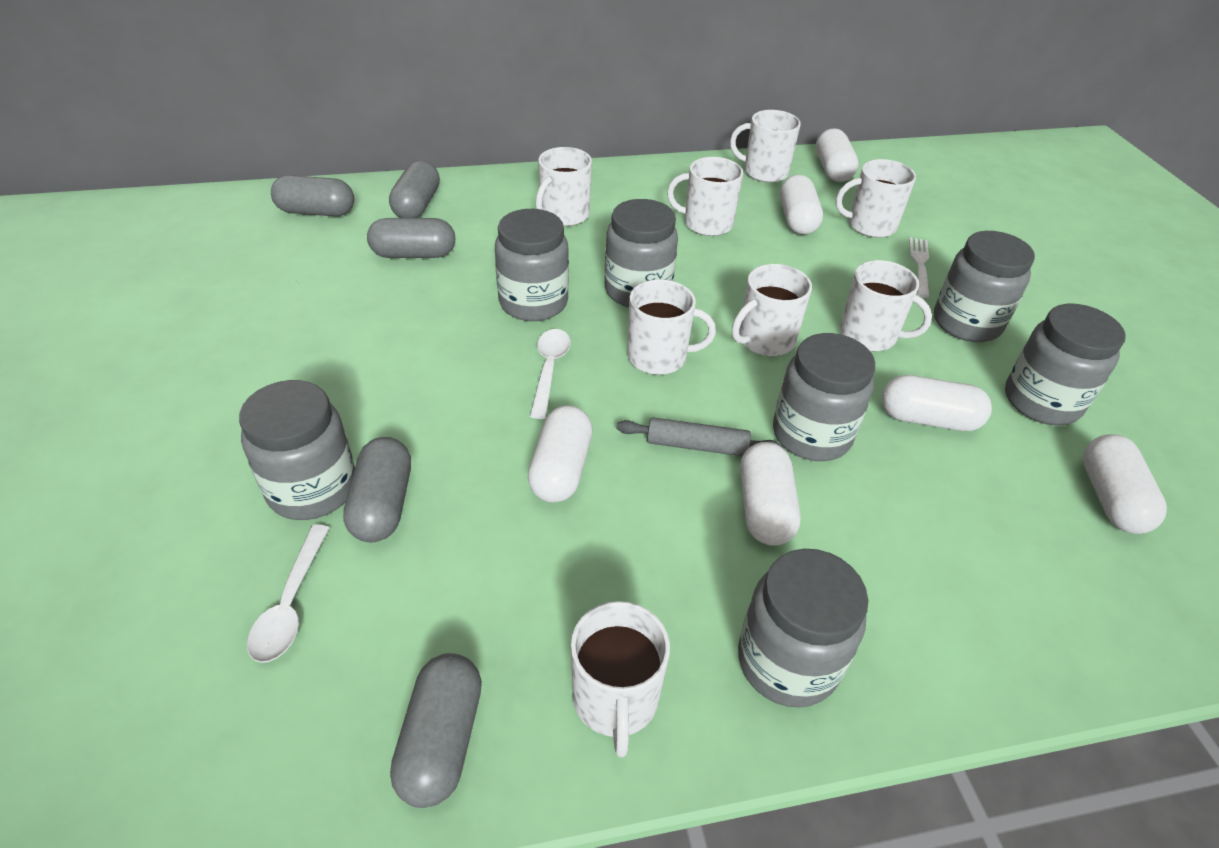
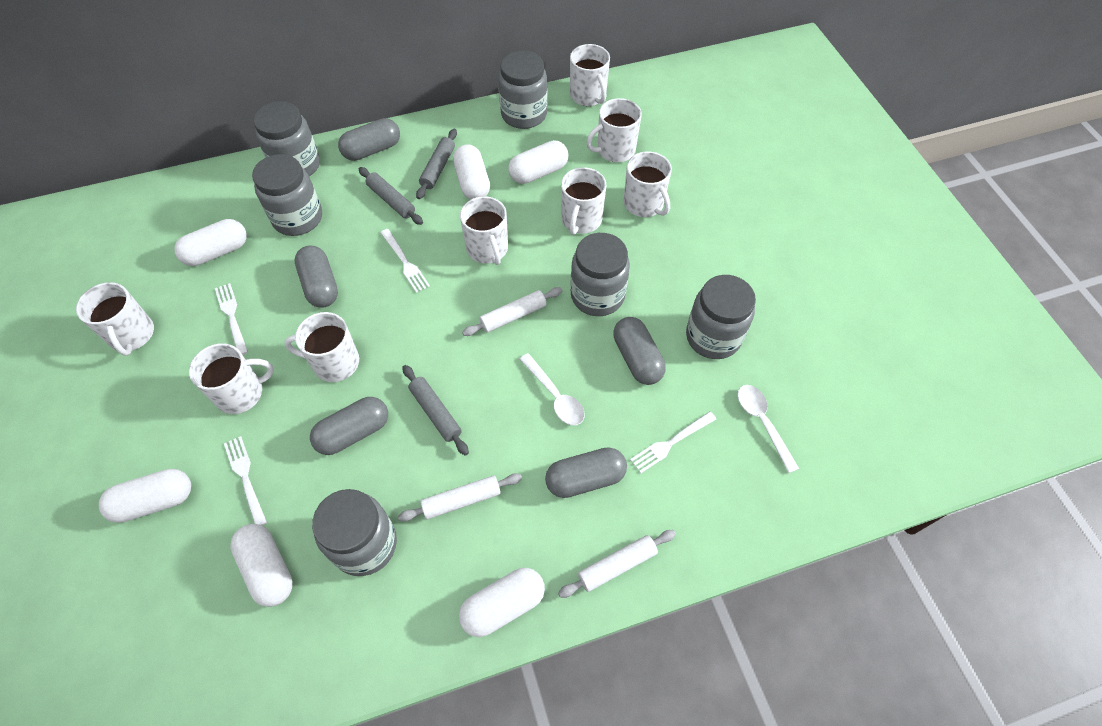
grey jar: 7 -> 6
grey rolling pin: 1 -> 3
white fork: 1 -> 4
white rolling pin: 0 -> 3

